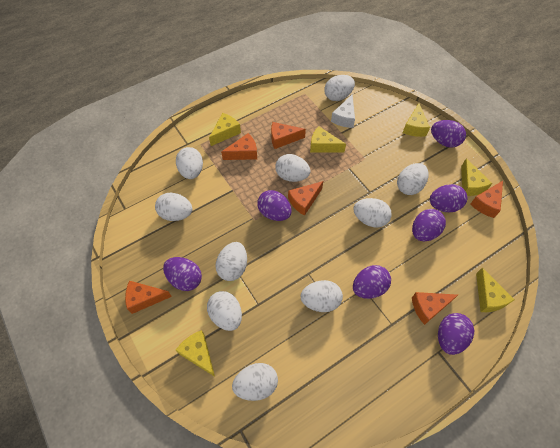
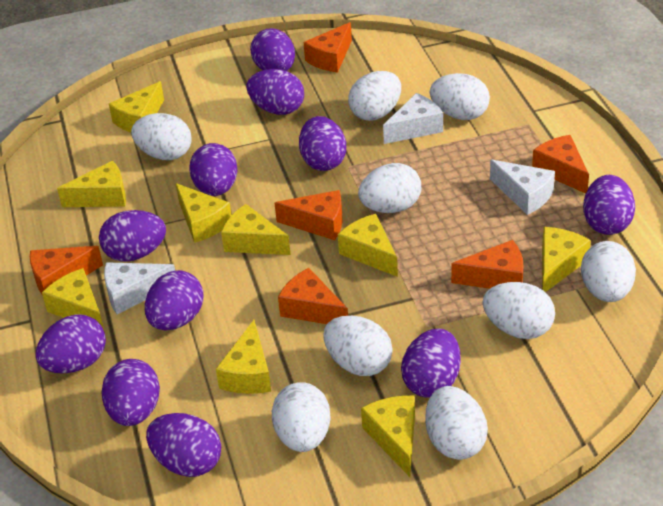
purple egg: 7 -> 11
white cheese: 1 -> 3
white egg: 10 -> 9
yellow cheese: 6 -> 9

